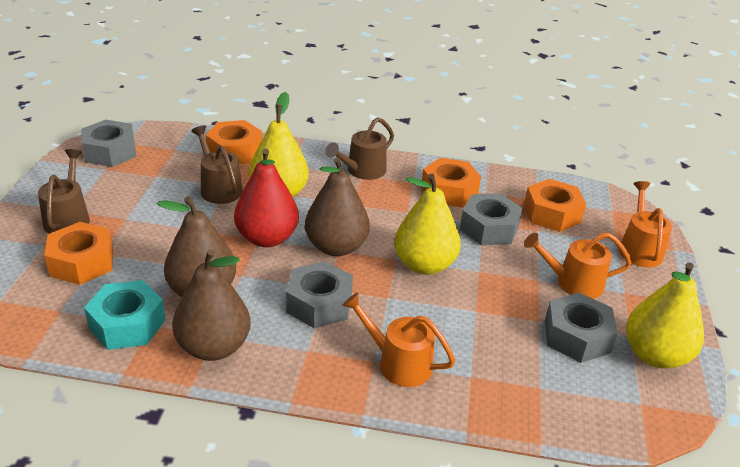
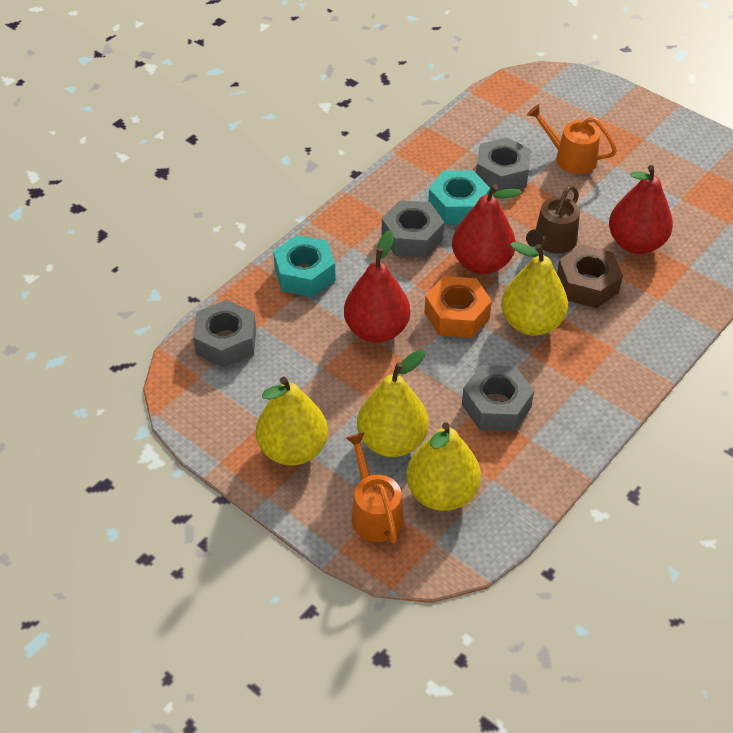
brown nut: 0 -> 1
brown pear: 3 -> 0
brown watering can: 3 -> 1
orange nut: 4 -> 1
orange watering can: 3 -> 2
red pear: 1 -> 3
turquoise nut: 1 -> 2
yellow pear: 3 -> 4

